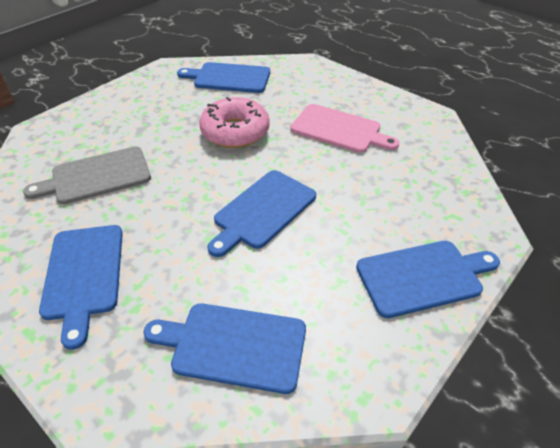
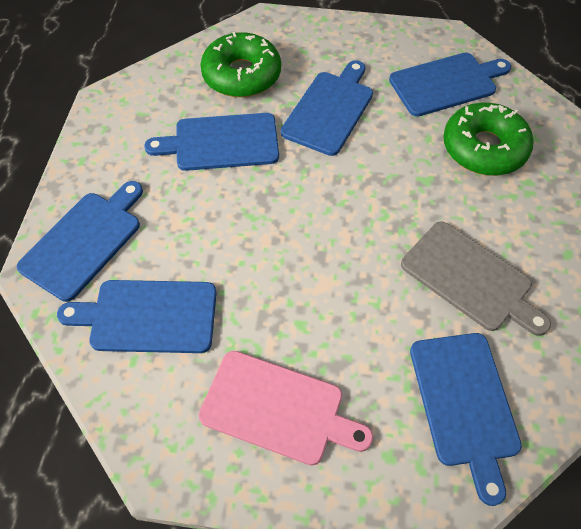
blue cutting board: 5 -> 6
green donut: 0 -> 2
pink donut: 1 -> 0

